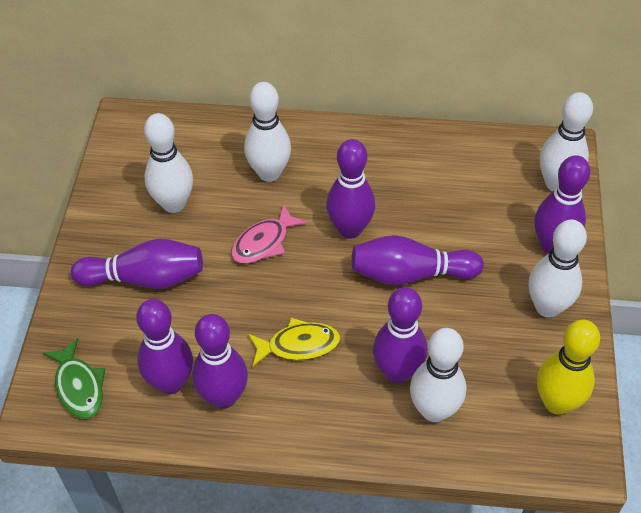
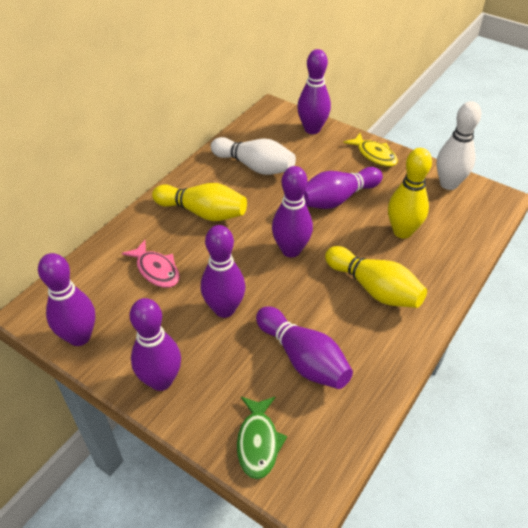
white bowling pin: 5 -> 2
yellow bowling pin: 1 -> 3

